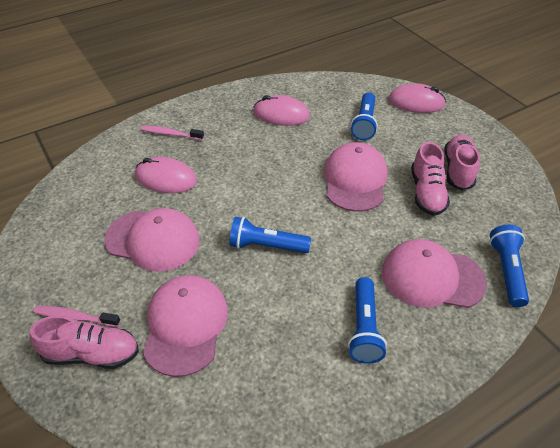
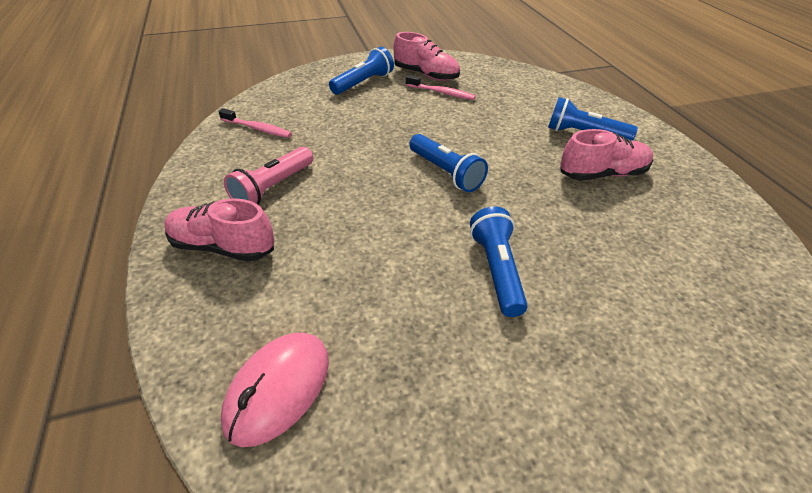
pink cap: 4 -> 0
pink flashlight: 0 -> 1
pink mouse: 3 -> 1

